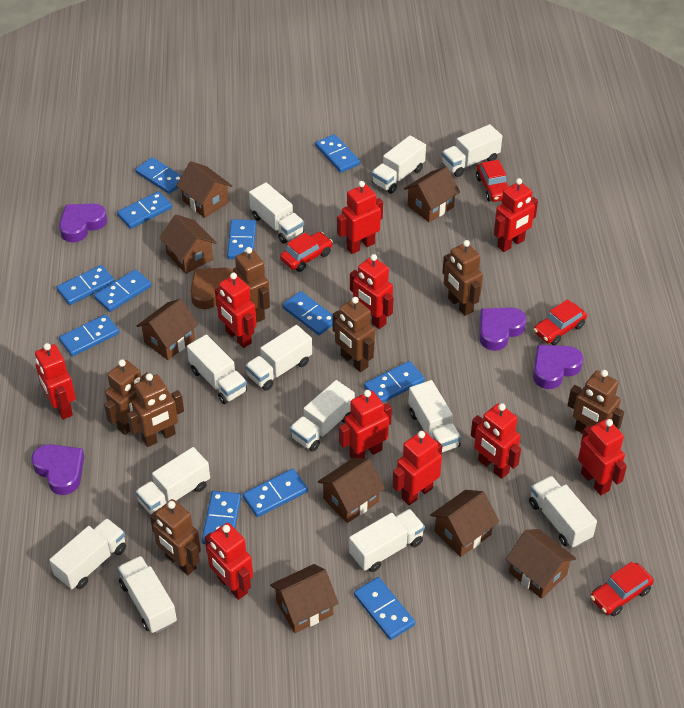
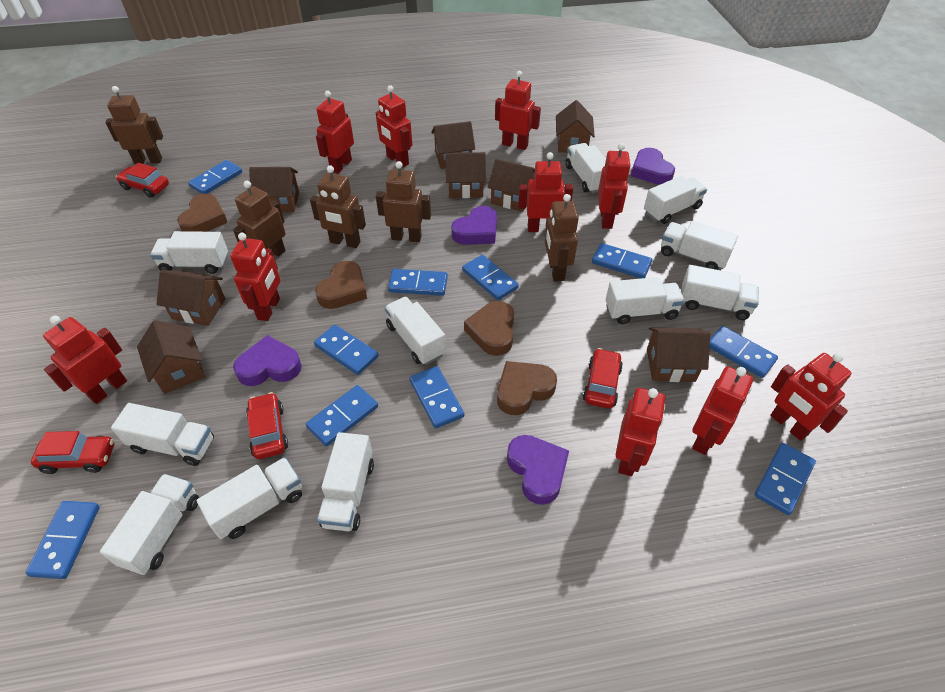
blue domino: 12 -> 10
brown heart: 1 -> 4
brown robot: 7 -> 5
white truck: 12 -> 11

